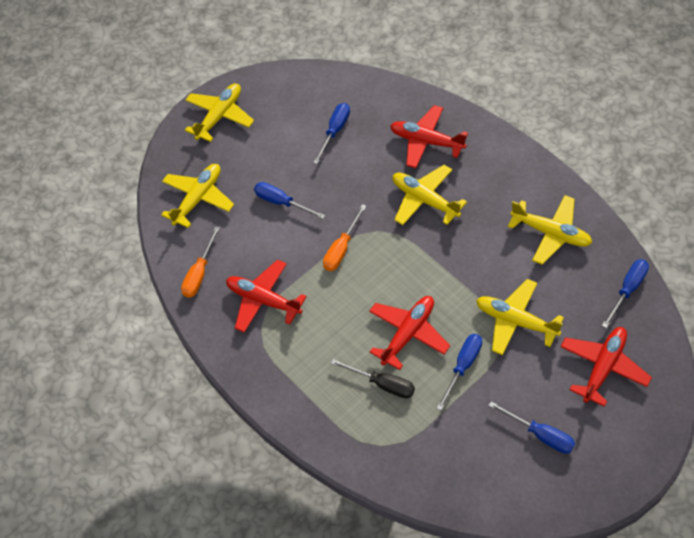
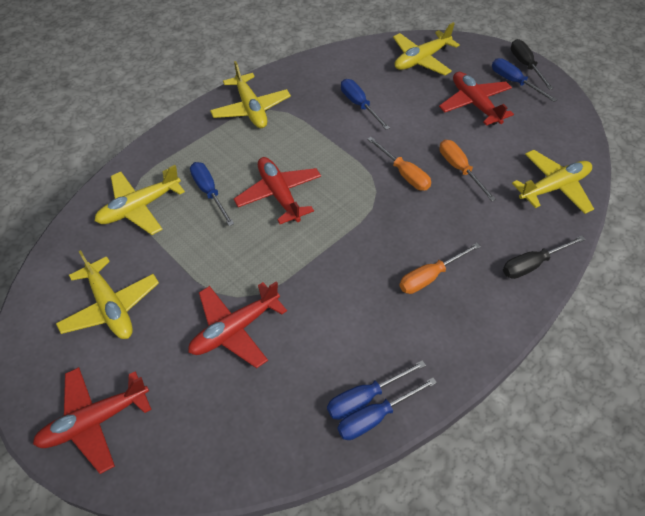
black screwdriver: 1 -> 2
orange screwdriver: 2 -> 3

